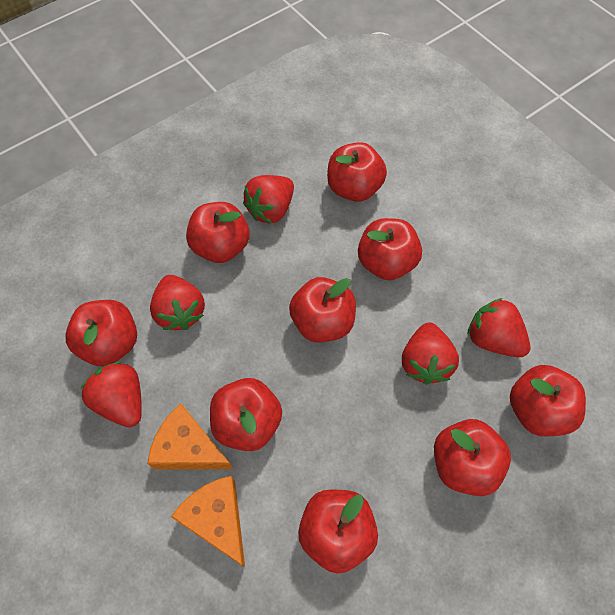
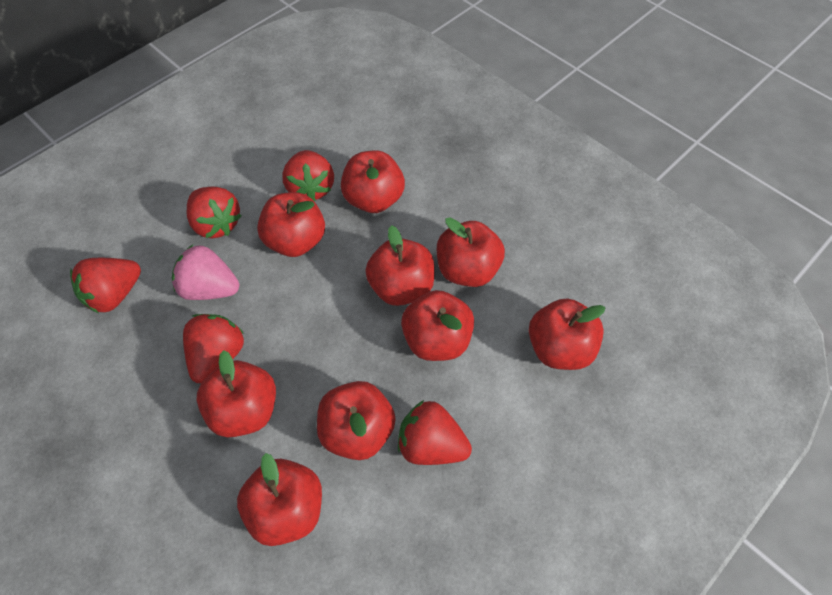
orange cheese: 2 -> 0
pink strawberry: 0 -> 1

